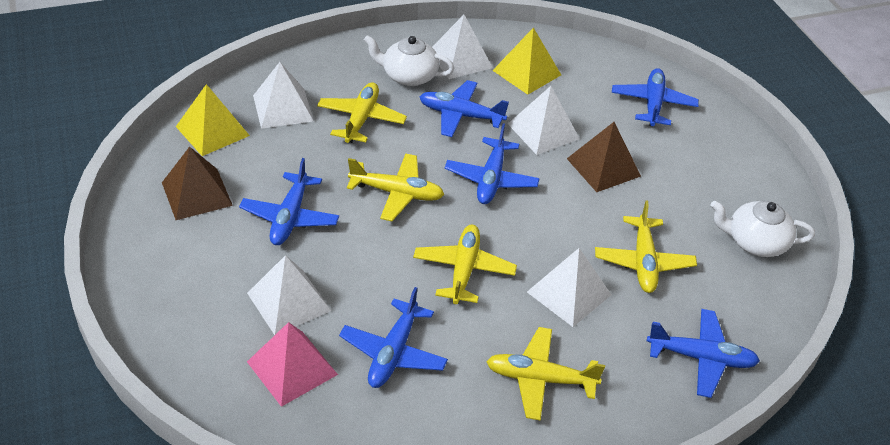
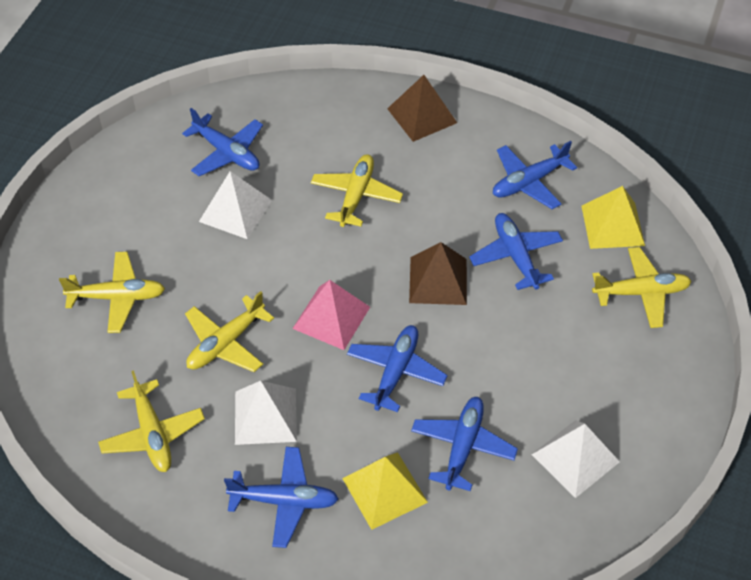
white pyramid: 5 -> 3
white teapot: 2 -> 0

